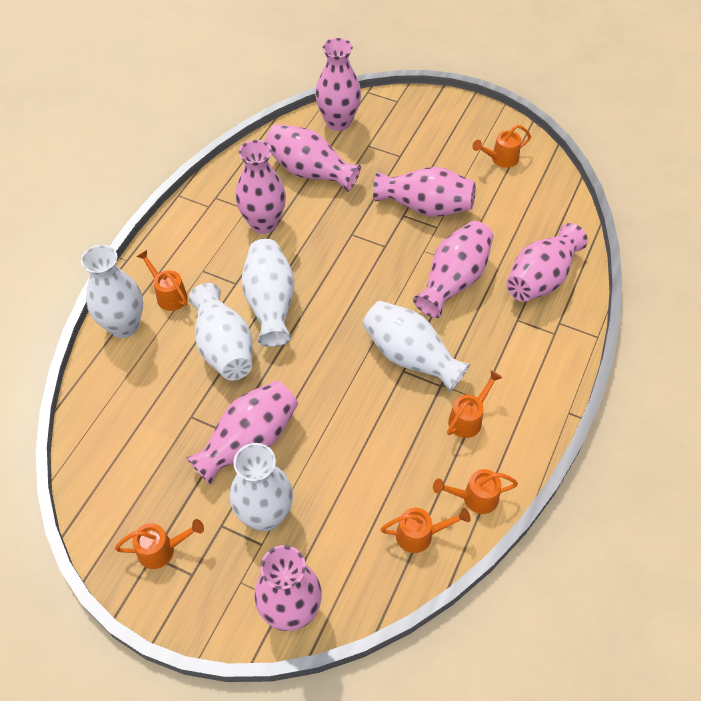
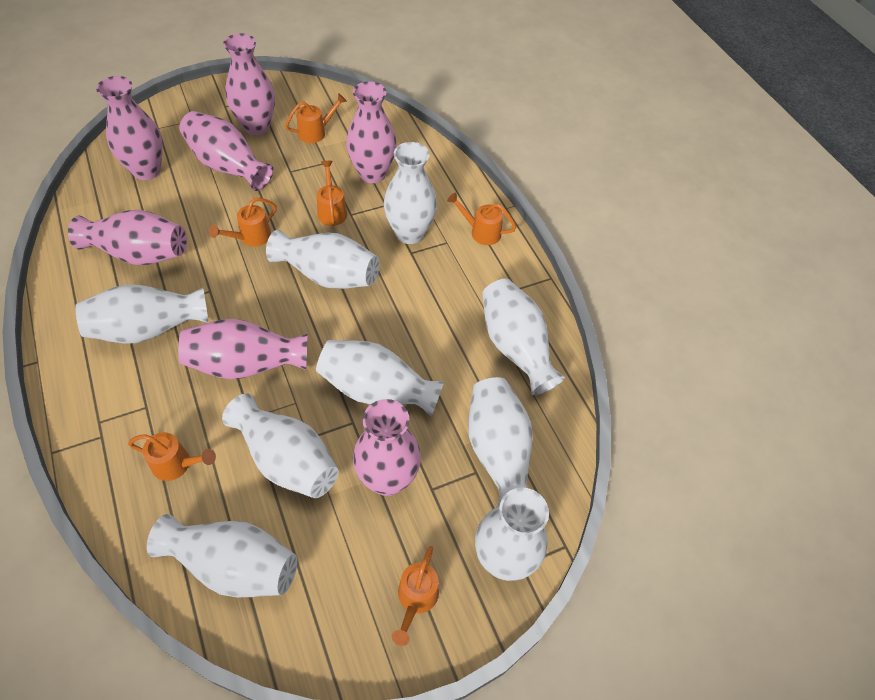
pink vase: 8 -> 7
white vase: 5 -> 9

